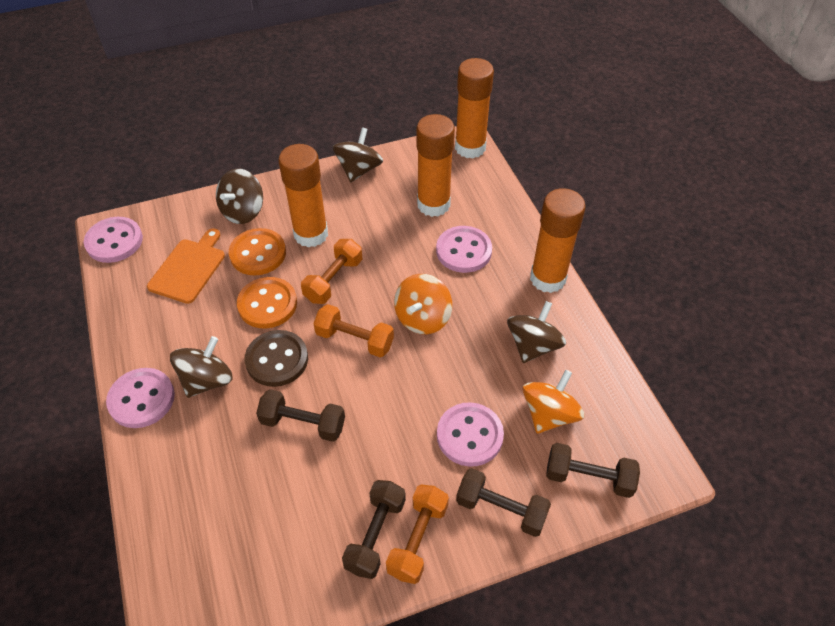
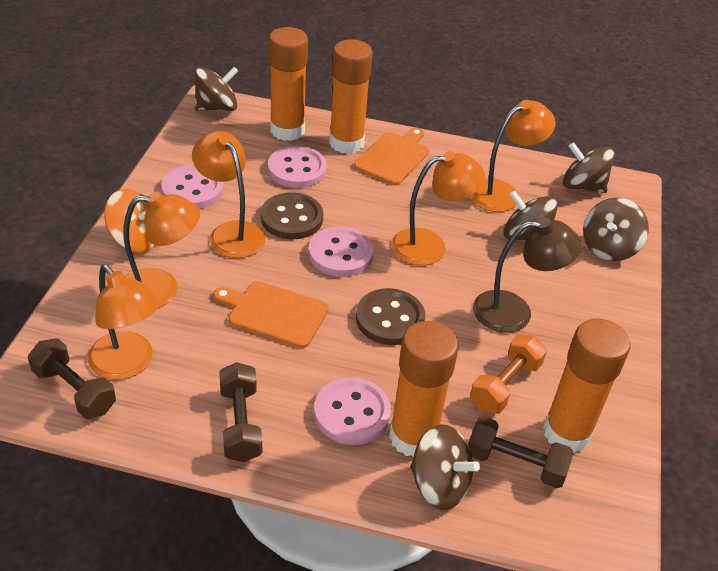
brown button: 1 -> 2
brown dumbbell: 4 -> 3
brown lamp: 0 -> 1
brown spinning top: 4 -> 5
orange button: 2 -> 0
orange cutting board: 1 -> 2
orange dumbbell: 3 -> 1
orange lamp: 0 -> 5
orange spinning top: 2 -> 1

